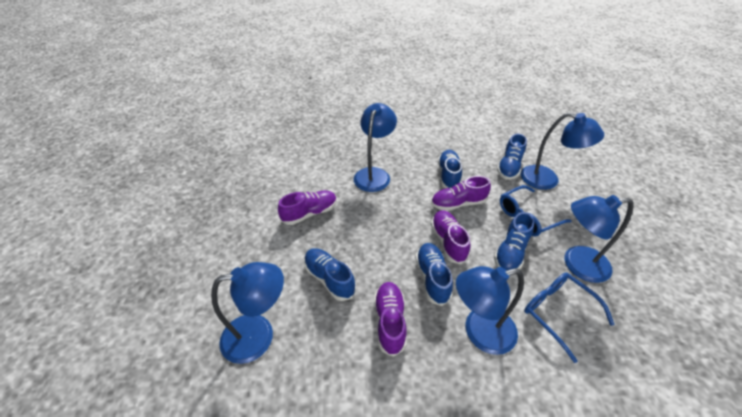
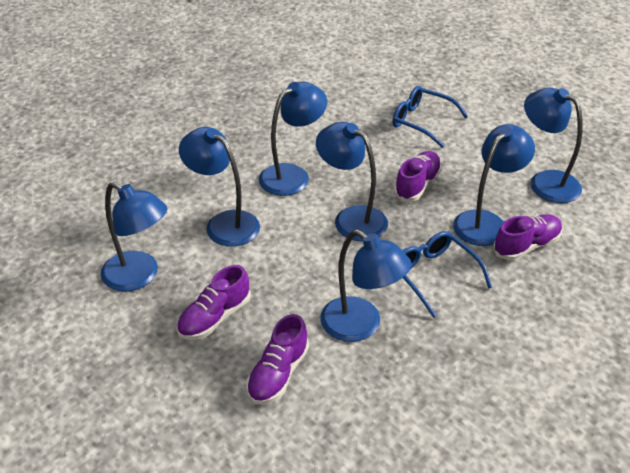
blue lamp: 5 -> 7
blue shoe: 5 -> 0

